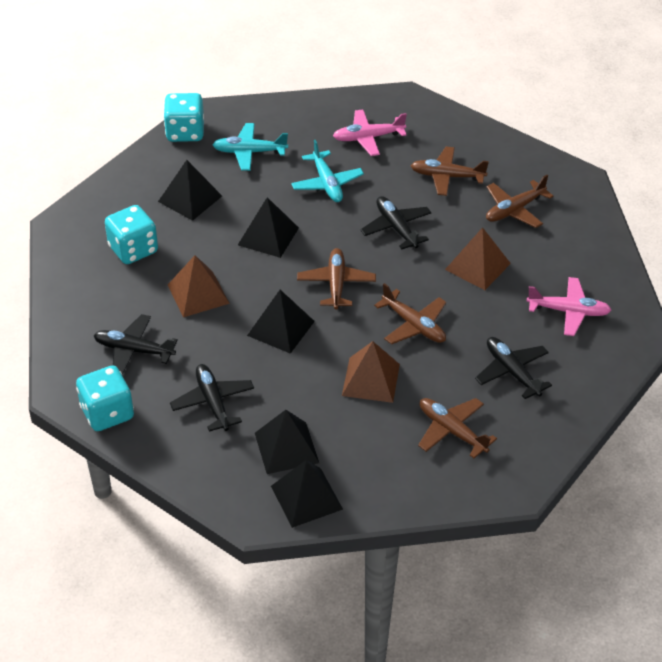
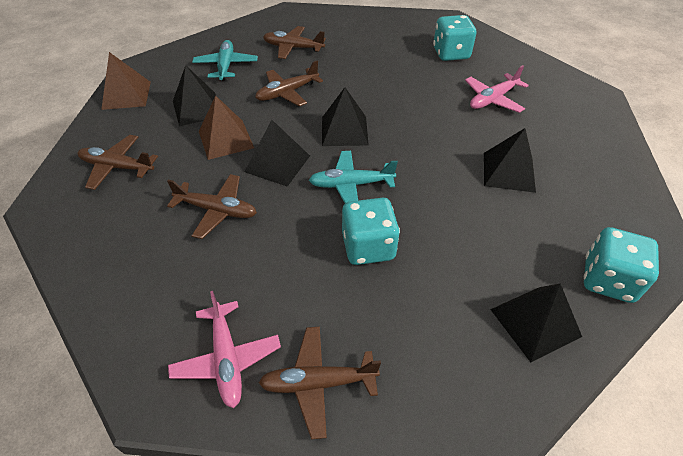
black plane: 4 -> 0
brown pyramid: 3 -> 2

